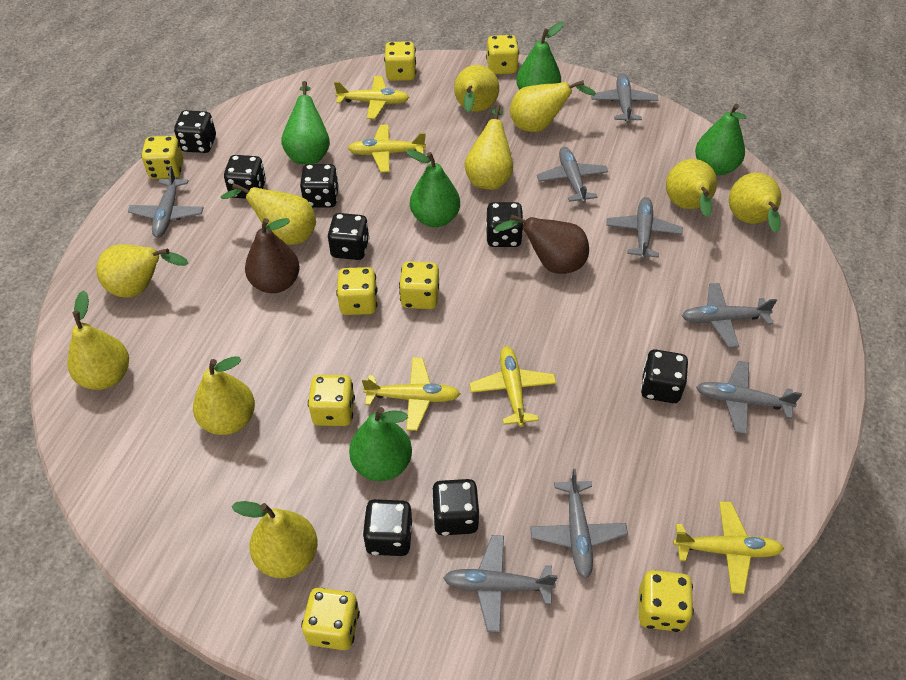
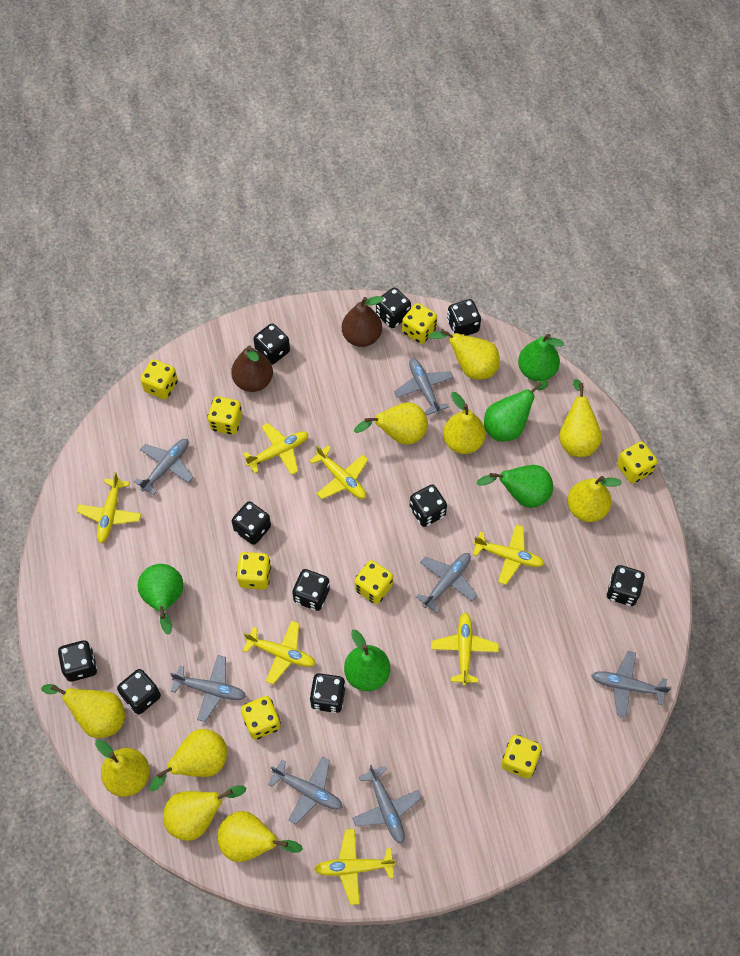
black dice: 8 -> 10
grey plane: 8 -> 7
yellow plane: 5 -> 7

